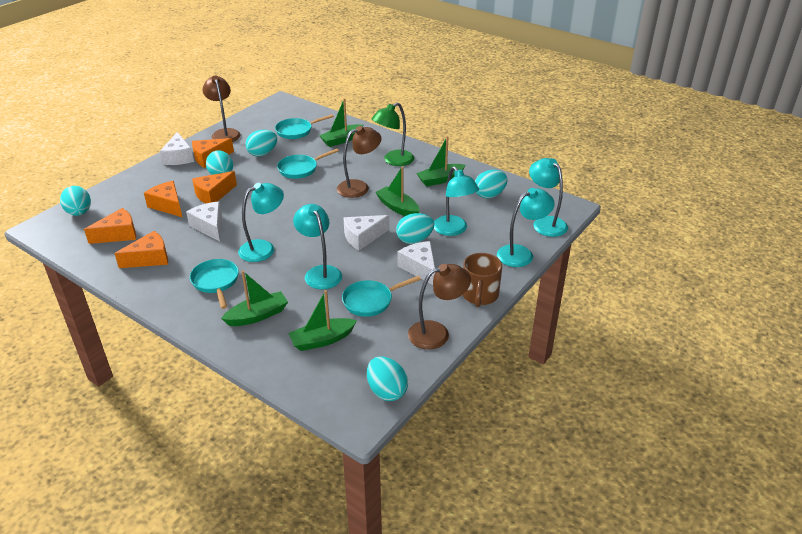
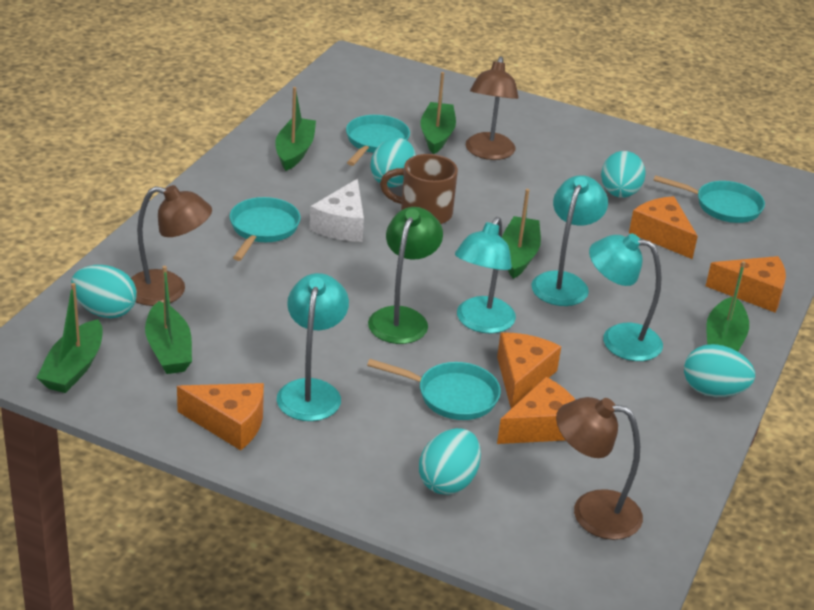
green boat: 5 -> 6
turquoise egg: 6 -> 5
turquoise lamp: 5 -> 4
white cheese: 4 -> 1

